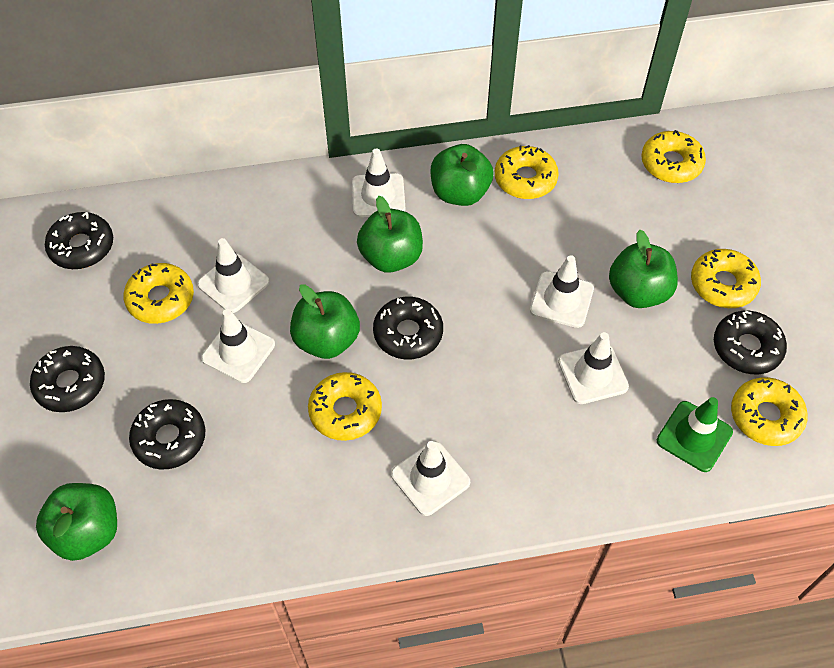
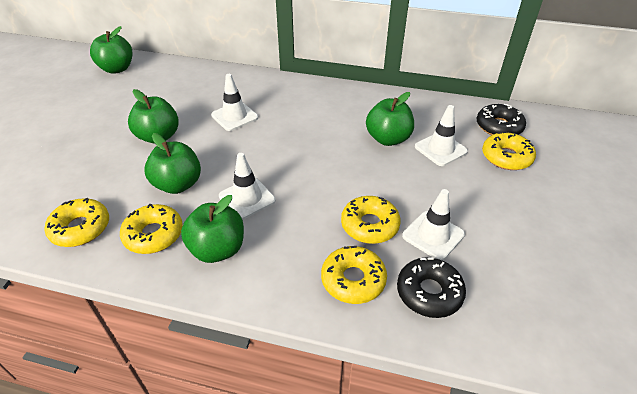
black donut: 5 -> 2
green traffic cone: 1 -> 0
white traffic cone: 6 -> 4
yellow donut: 6 -> 5

